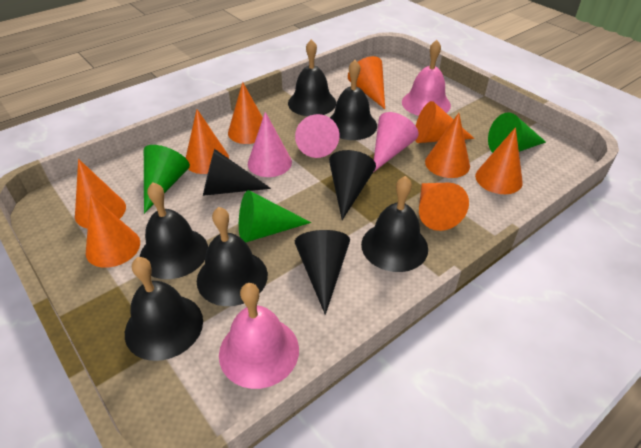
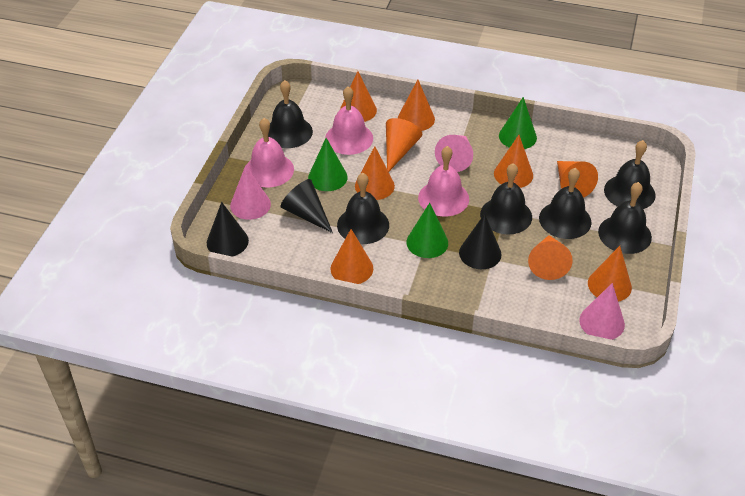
pink bell: 2 -> 3

